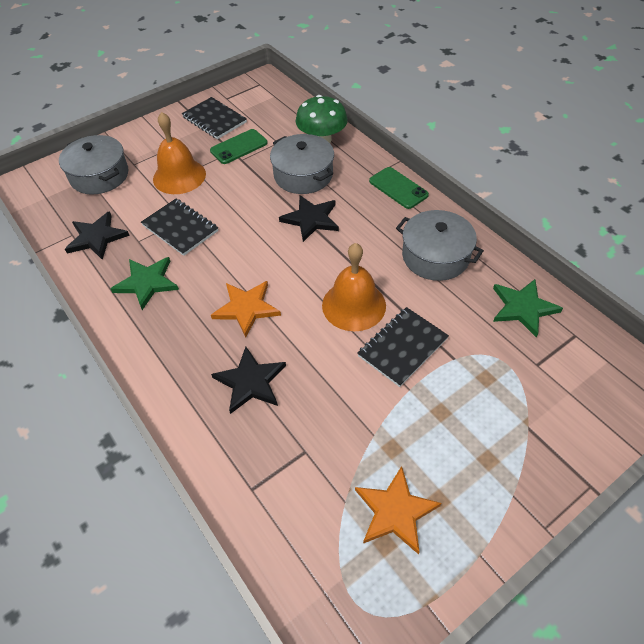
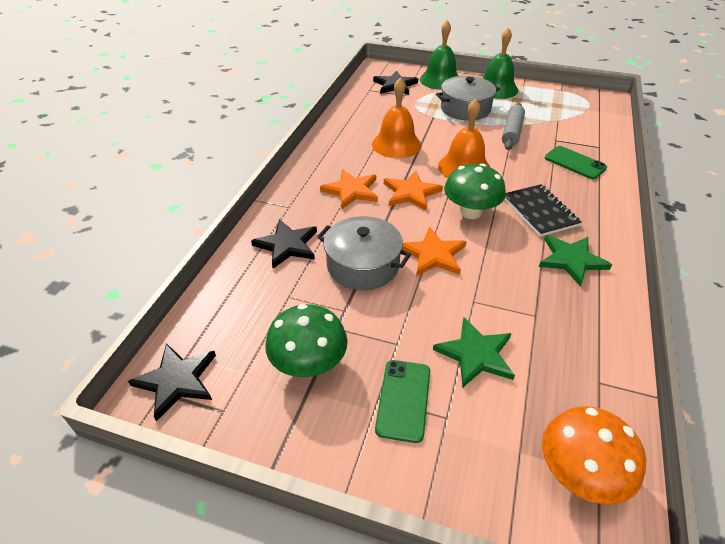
black notebook: 3 -> 1
green bell: 0 -> 2
green mushroom: 1 -> 2
grey pot: 3 -> 2
grey rolling pin: 0 -> 1
orange mushroom: 0 -> 1
orange star: 2 -> 3

